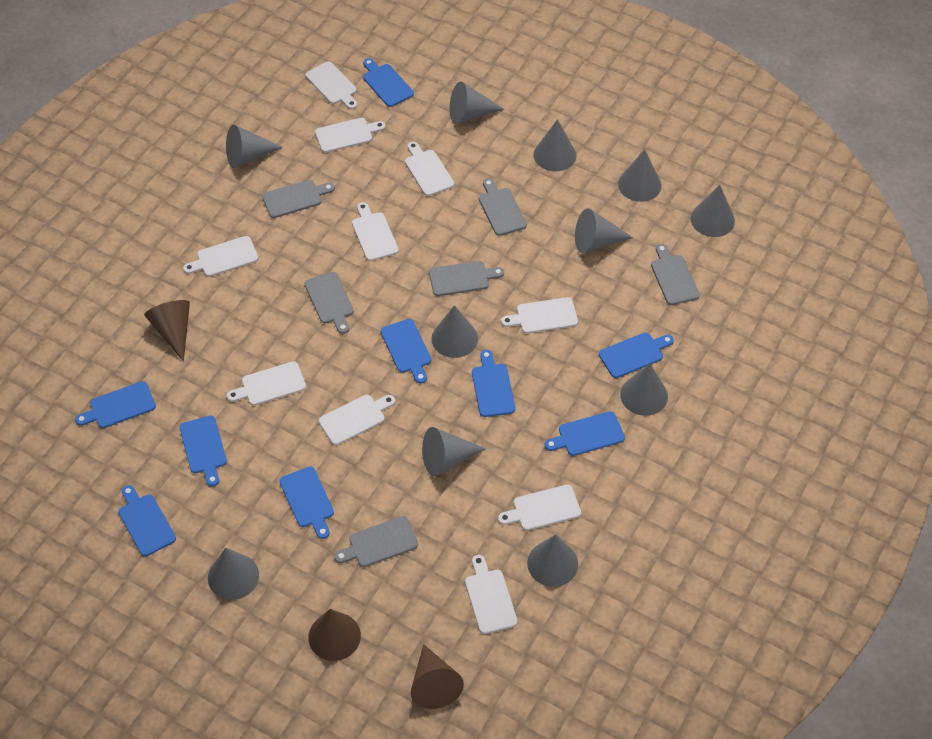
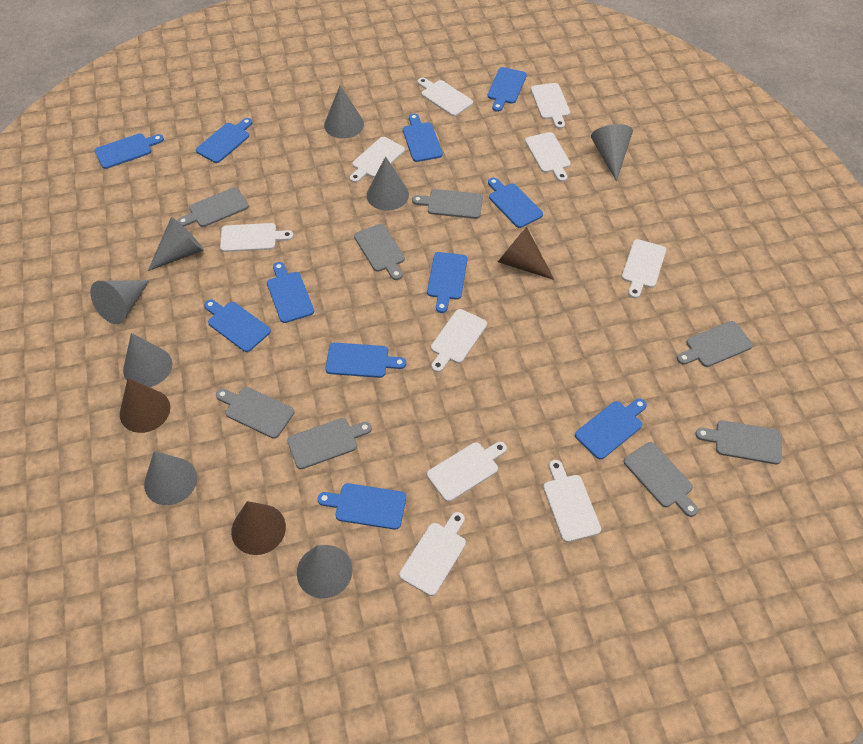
blue cutting board: 9 -> 11
grey cone: 11 -> 8
grey cutting board: 6 -> 8

